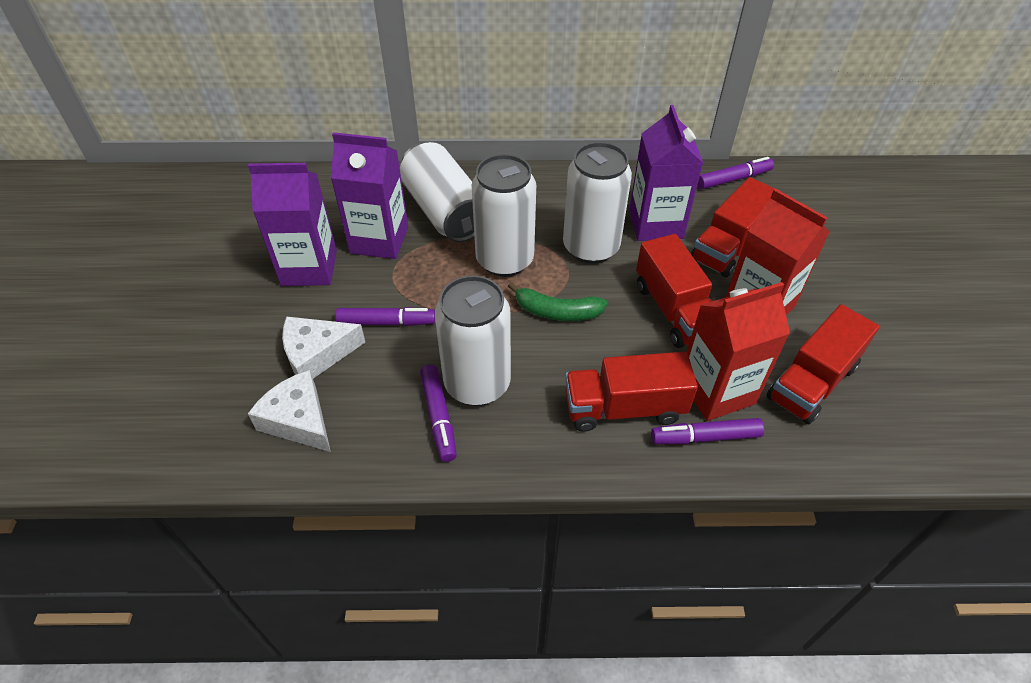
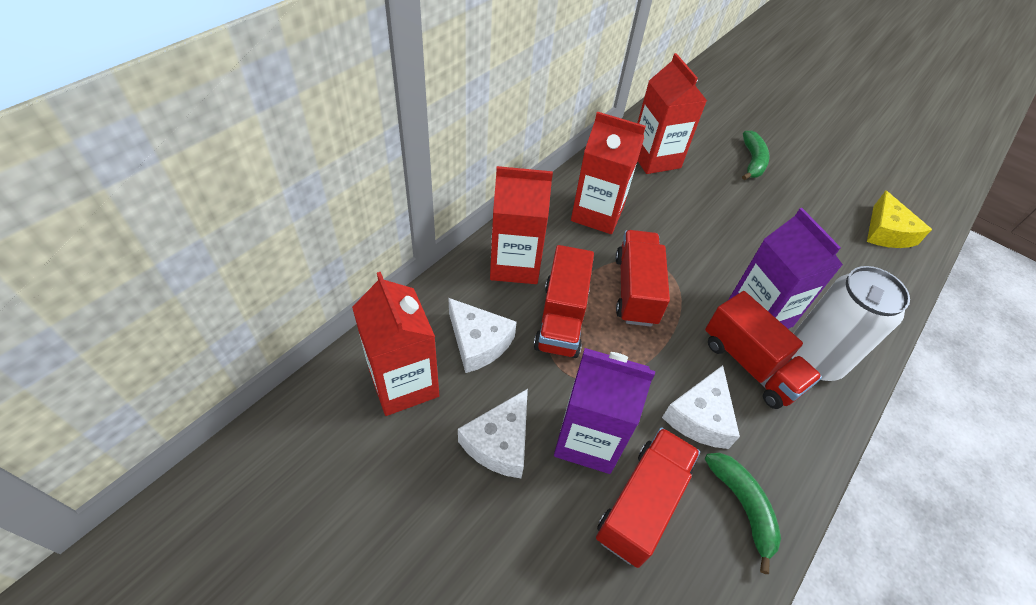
green banana: 1 -> 2
purple carton: 3 -> 2
purple marker: 4 -> 0
red carton: 2 -> 4
white can: 4 -> 1
white cheese: 2 -> 3
yellow cheese: 0 -> 1

